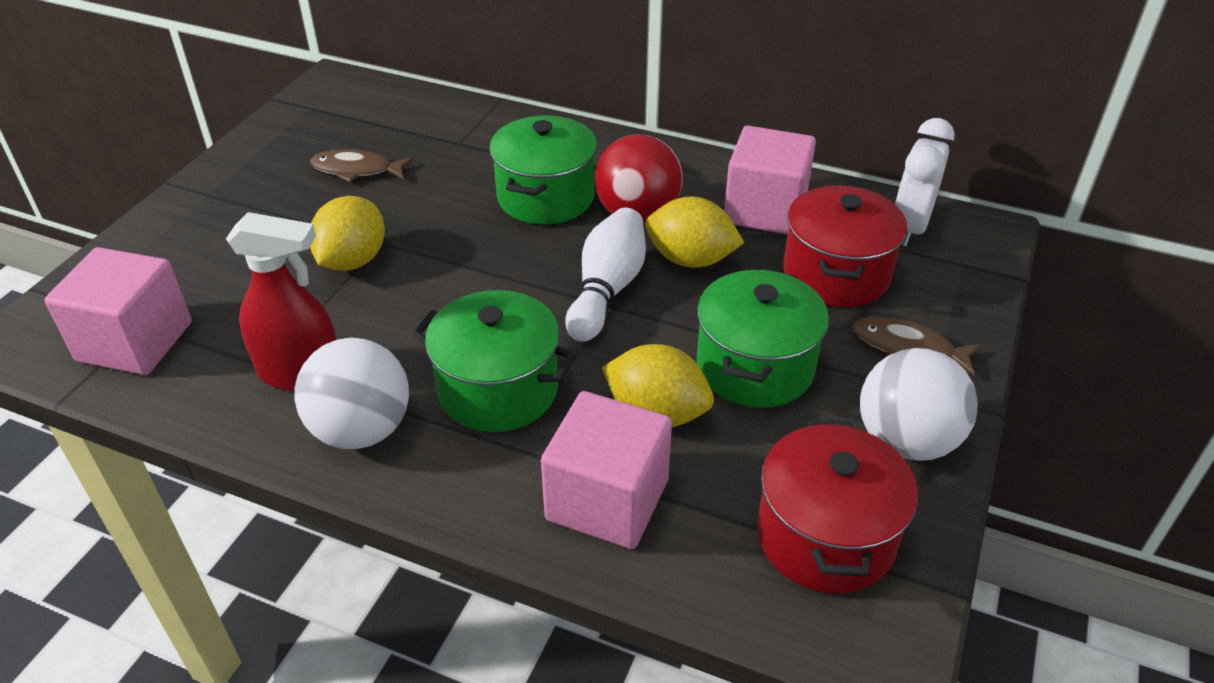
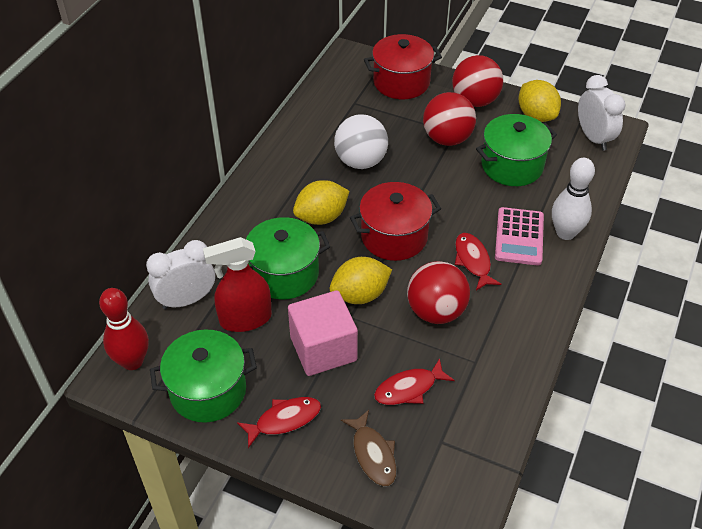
brown fish: 2 -> 1
pink calculator: 0 -> 1
pink cube: 3 -> 1
red ball: 1 -> 3
red bowling pin: 0 -> 1
red fish: 0 -> 3
white ball: 2 -> 1
white clock: 1 -> 2

